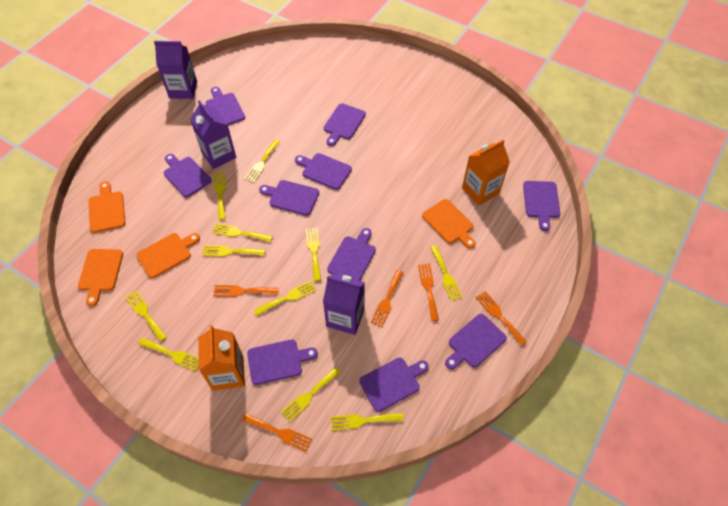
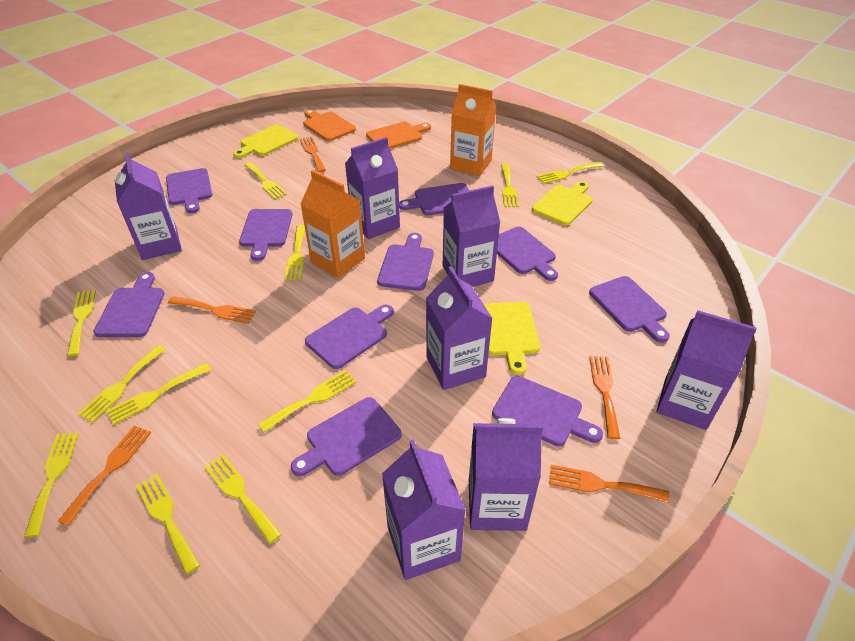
orange cutting board: 4 -> 2
purple carton: 3 -> 7
yellow cutting board: 0 -> 3

